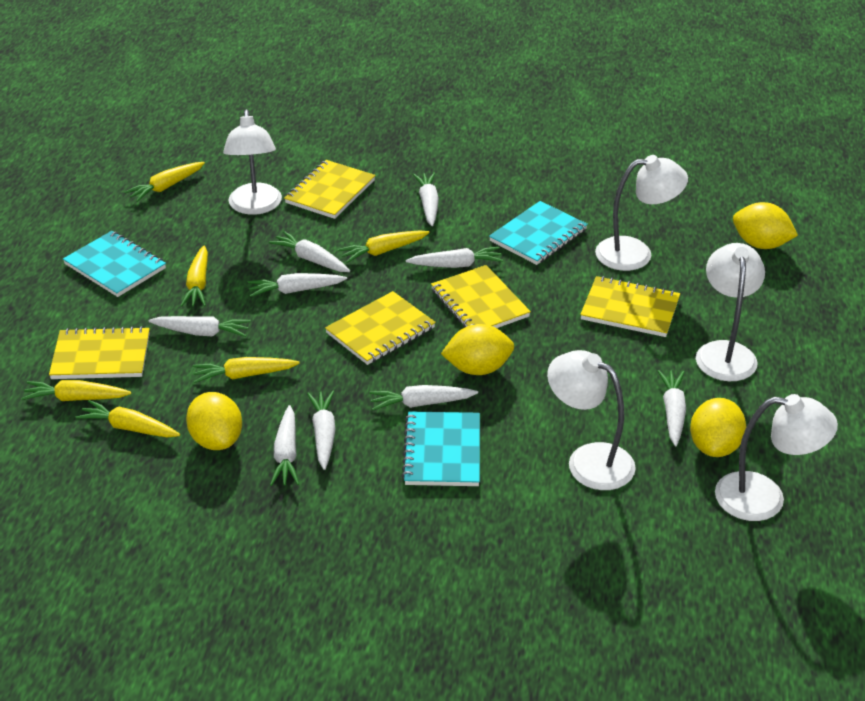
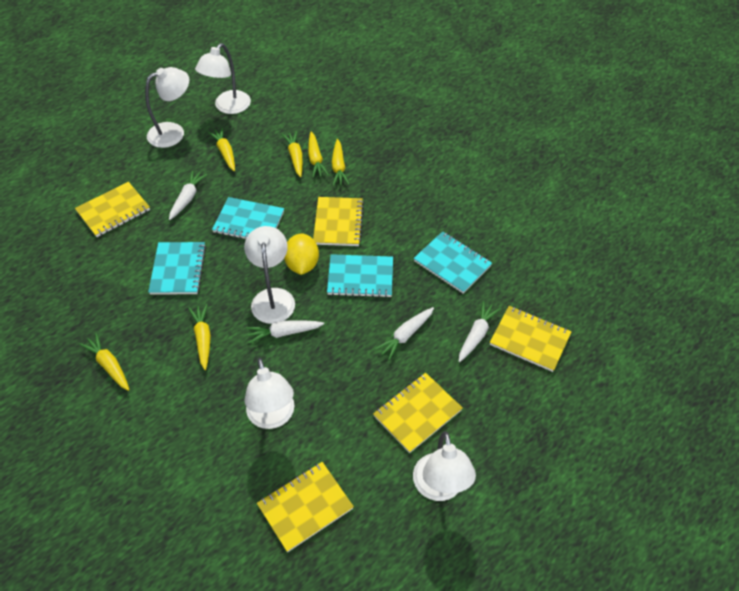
turquoise notebook: 3 -> 4
white carrot: 9 -> 4
yellow lemon: 4 -> 1

